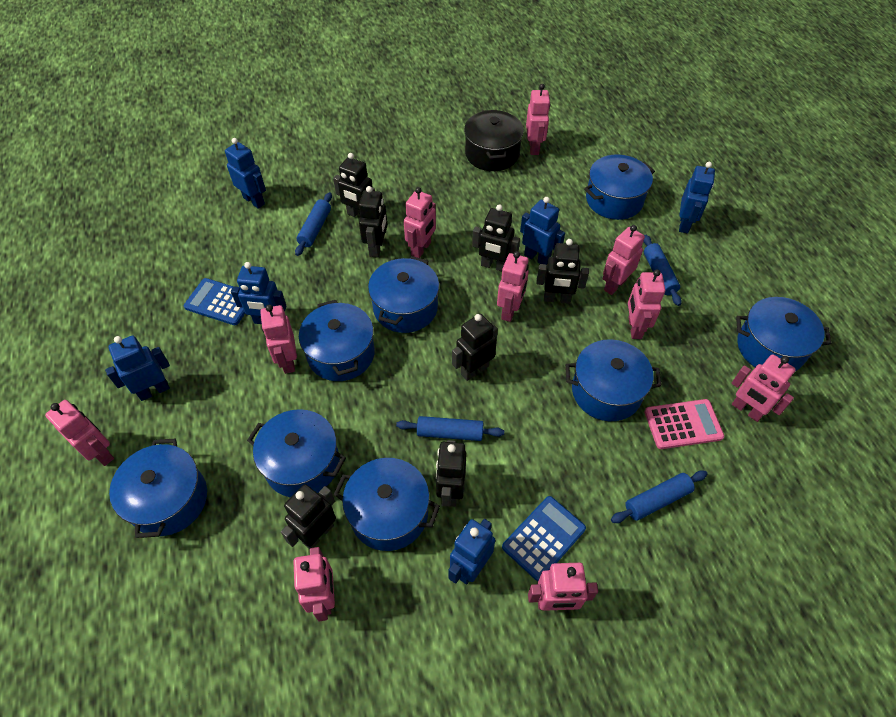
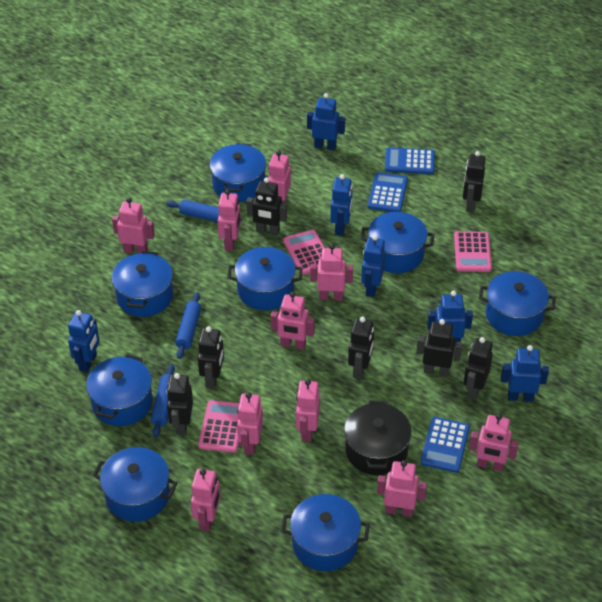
blue calculator: 2 -> 3
blue rolling pin: 4 -> 3
pink calculator: 1 -> 3

